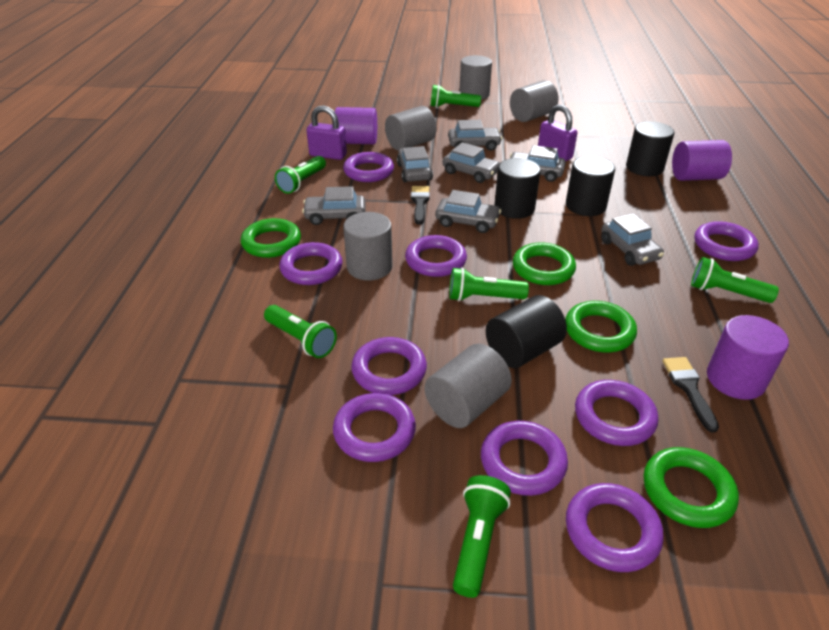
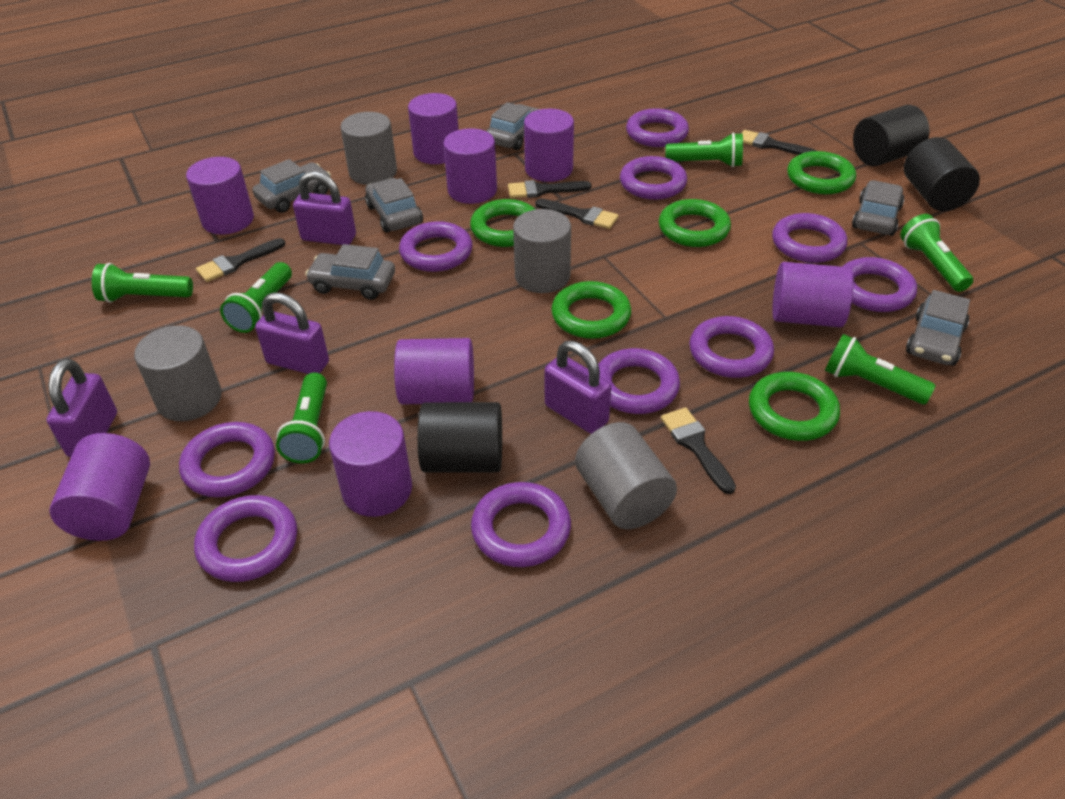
black brush: 2 -> 5
black cylinder: 4 -> 3
green ring: 4 -> 5
grey car: 7 -> 6
grey cylinder: 5 -> 4
purple cylinder: 3 -> 8
purple padlock: 2 -> 4
purple ring: 9 -> 10

